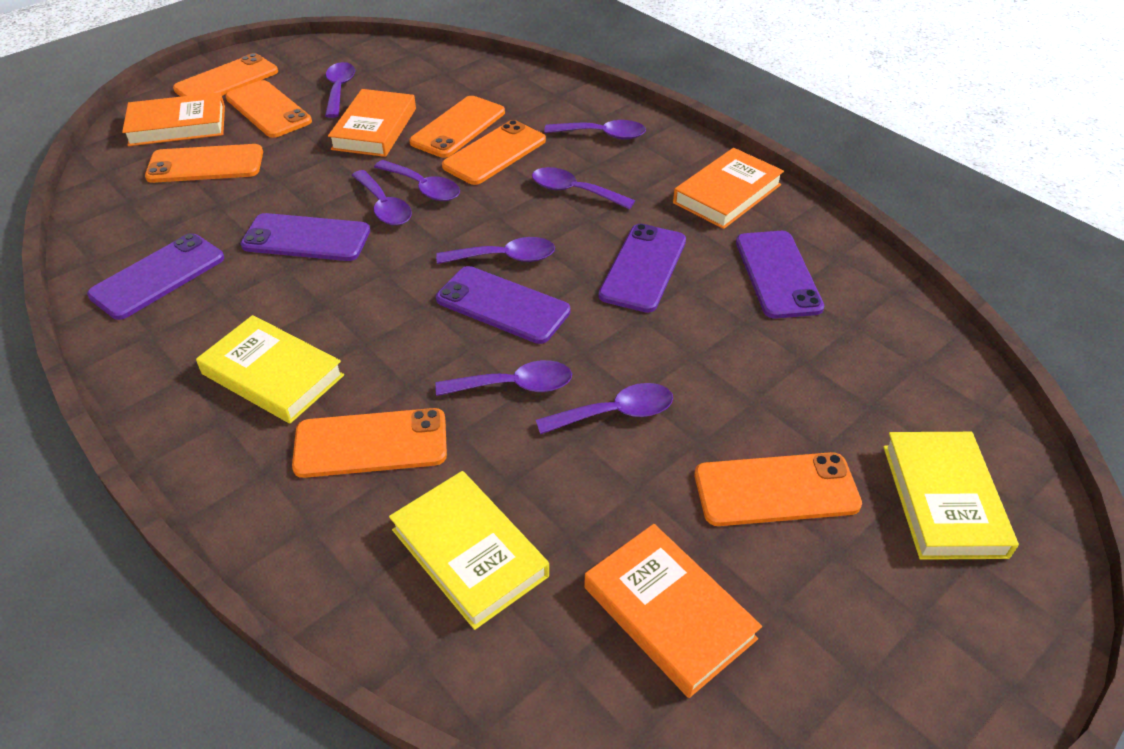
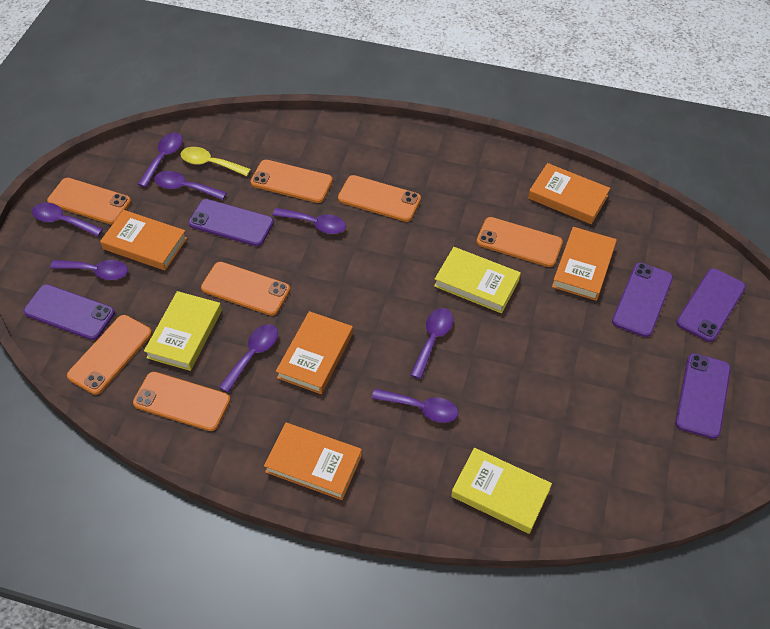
orange book: 4 -> 5
yellow spoon: 0 -> 1

